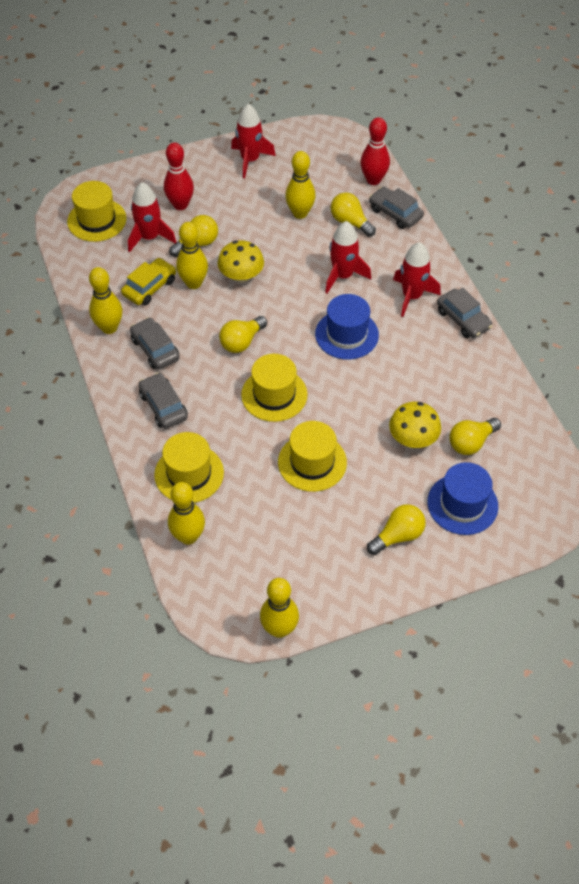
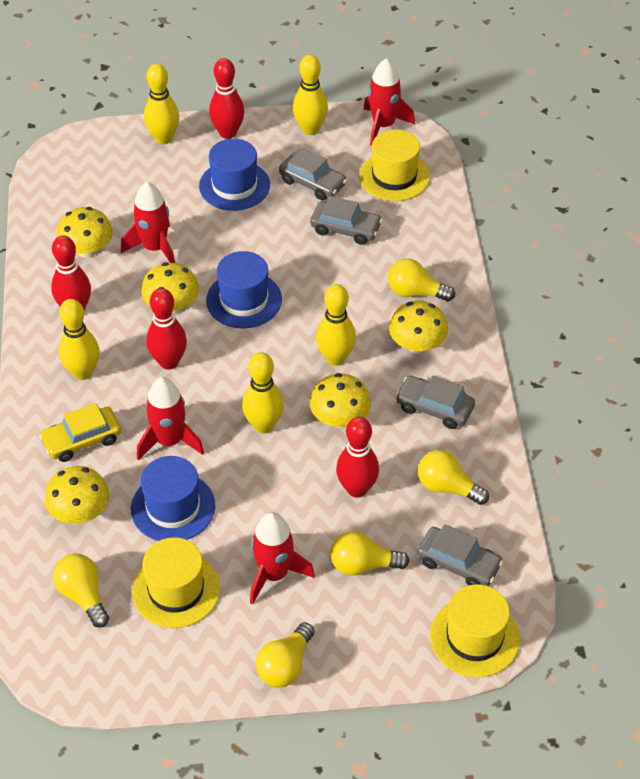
blue hat: 2 -> 3
red bowling pin: 2 -> 4
yellow hat: 4 -> 3
yellow mushroom: 2 -> 5

